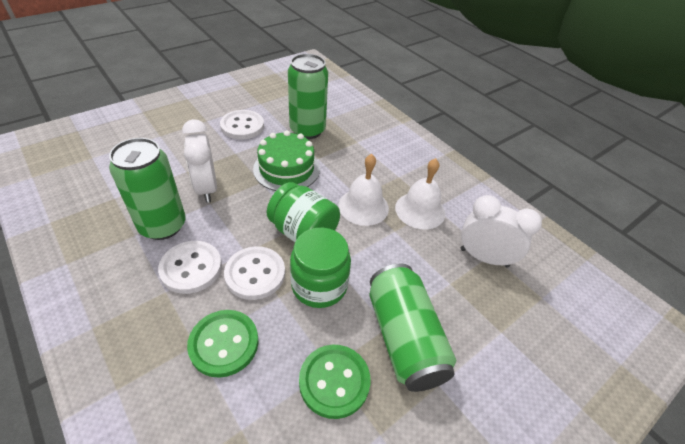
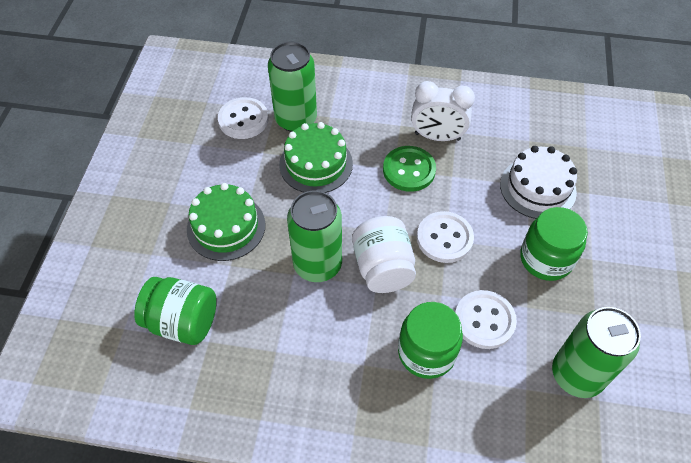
green button: 2 -> 1
green cake: 1 -> 2
green jar: 2 -> 3
white bell: 2 -> 0
white cake: 0 -> 1
white clock: 2 -> 1
white jar: 0 -> 1

